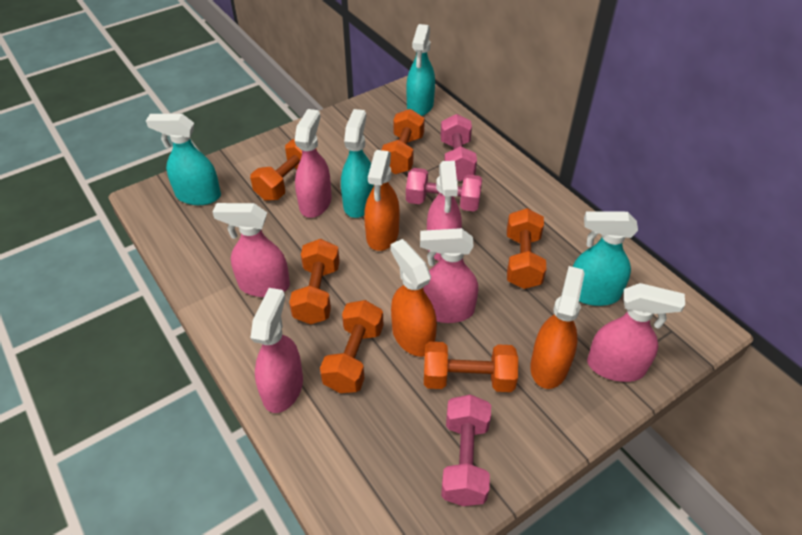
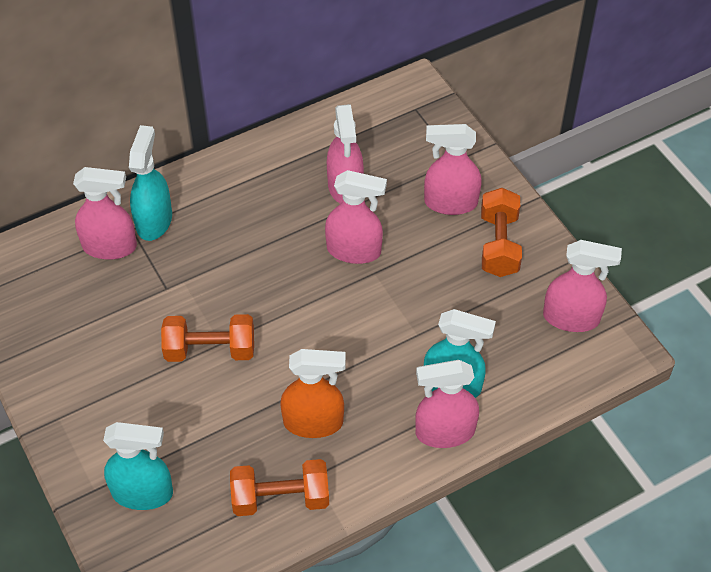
orange dumbbell: 6 -> 3
orange spray bottle: 3 -> 1
pink dumbbell: 3 -> 0
turquoise spray bottle: 4 -> 3

